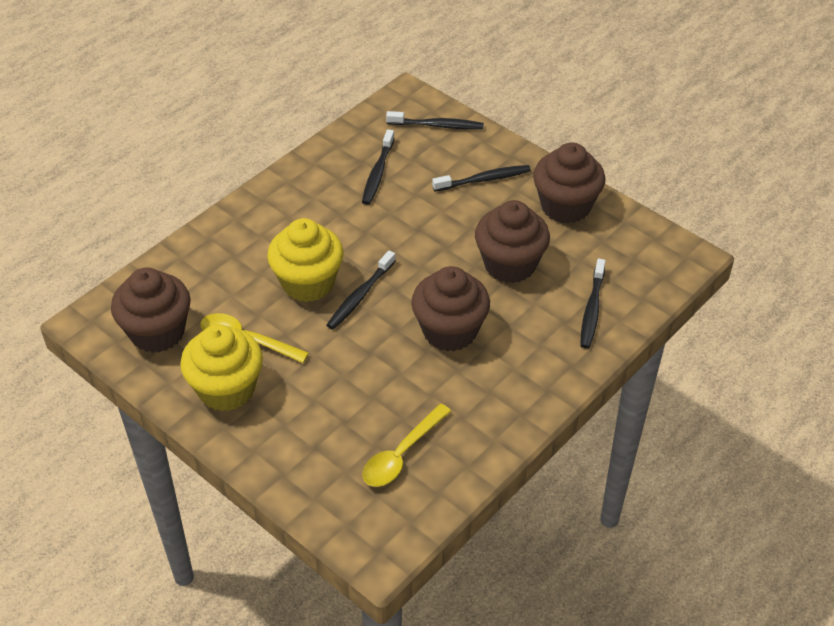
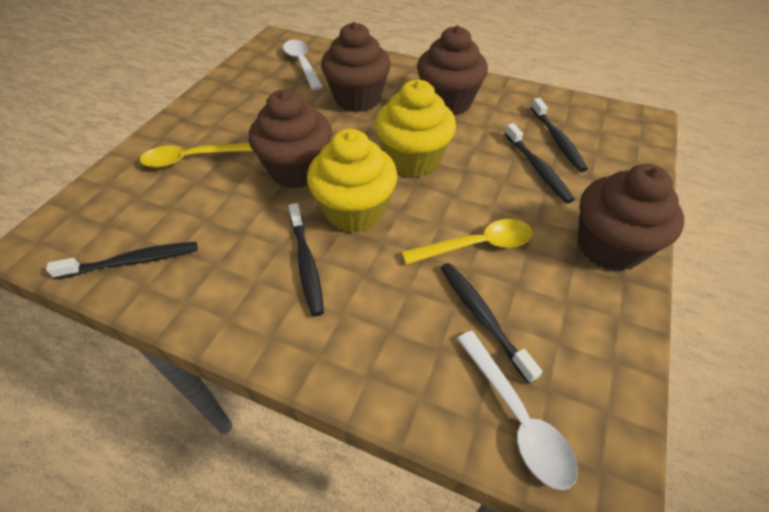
white spoon: 0 -> 2

